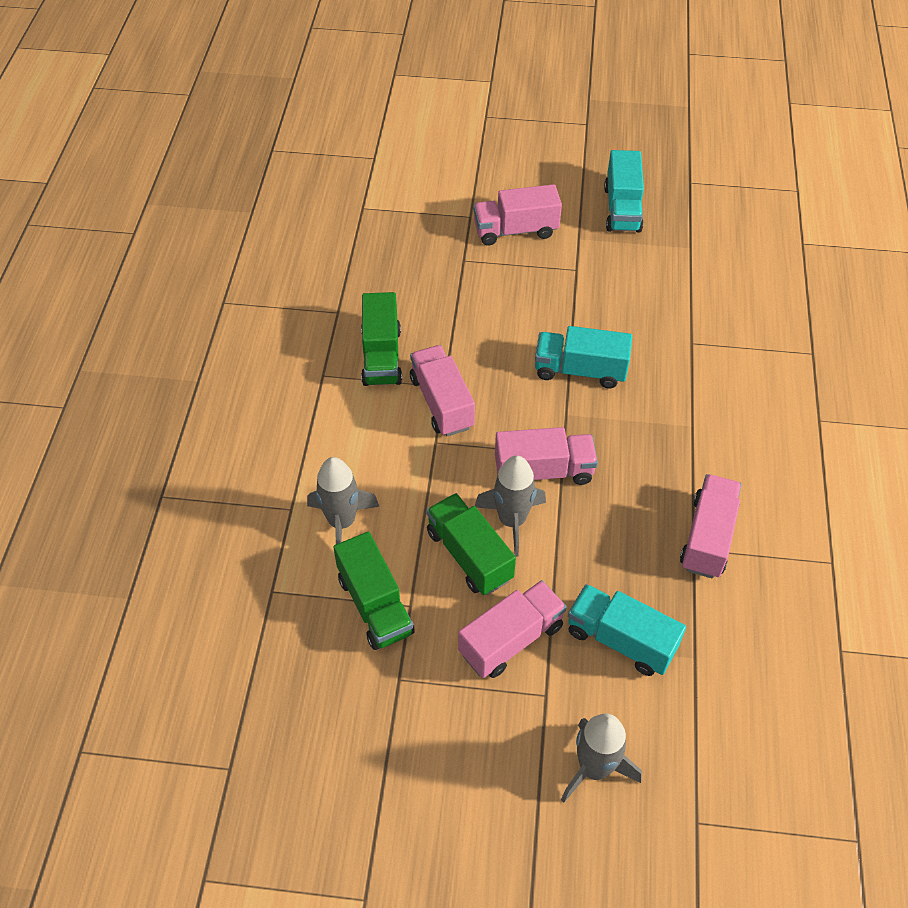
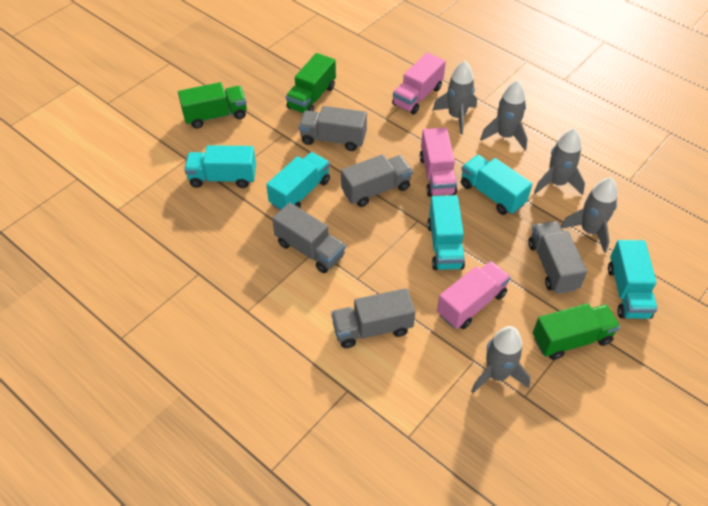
grey rocket: 3 -> 5
grey truck: 0 -> 5
pink truck: 5 -> 3
turquoise truck: 3 -> 5

